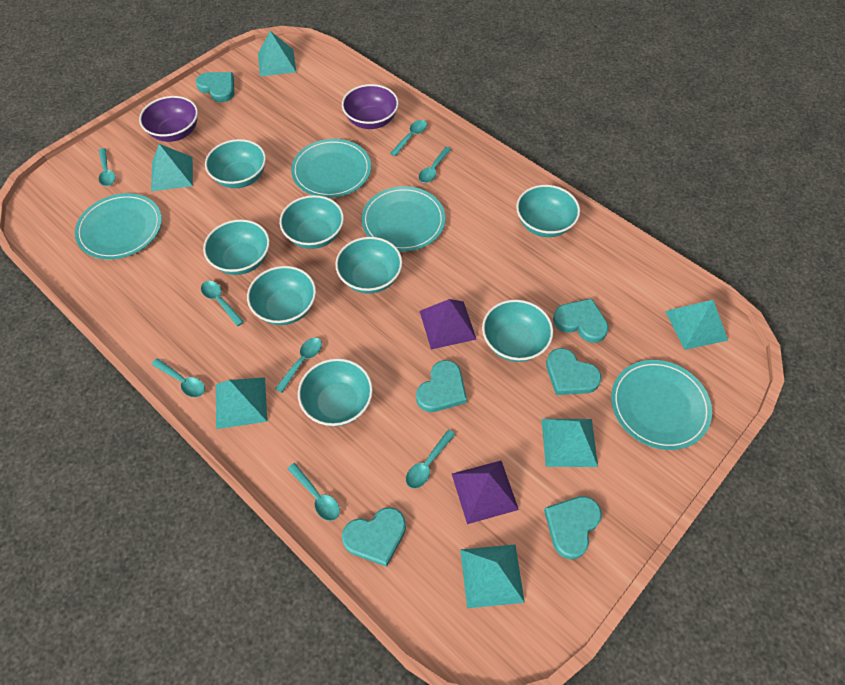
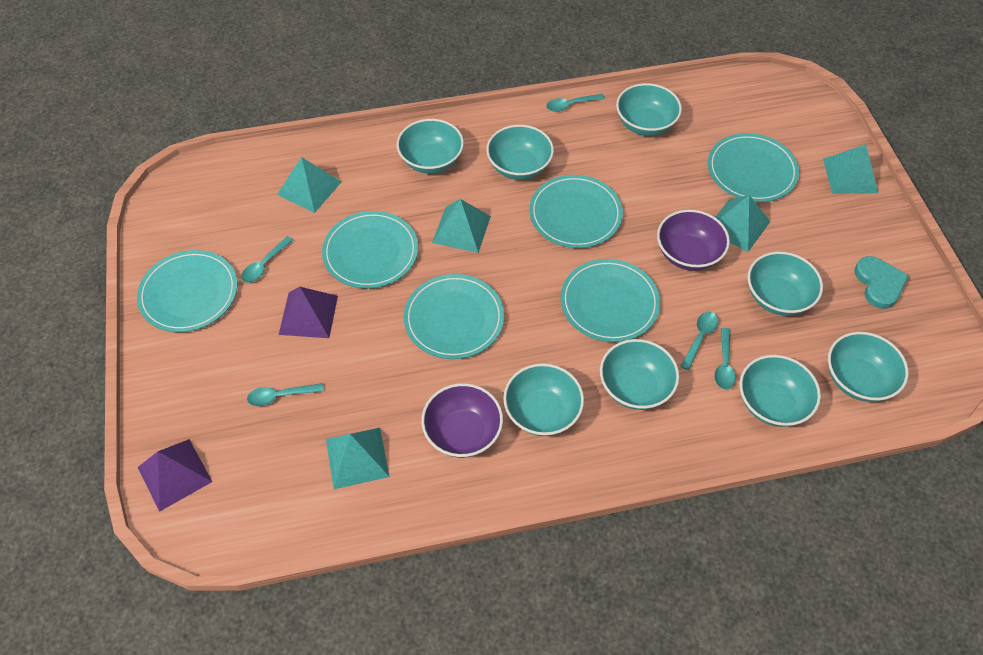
turquoise heart: 6 -> 1
turquoise plate: 4 -> 6
turquoise pyramid: 6 -> 5
turquoise spoon: 8 -> 5

